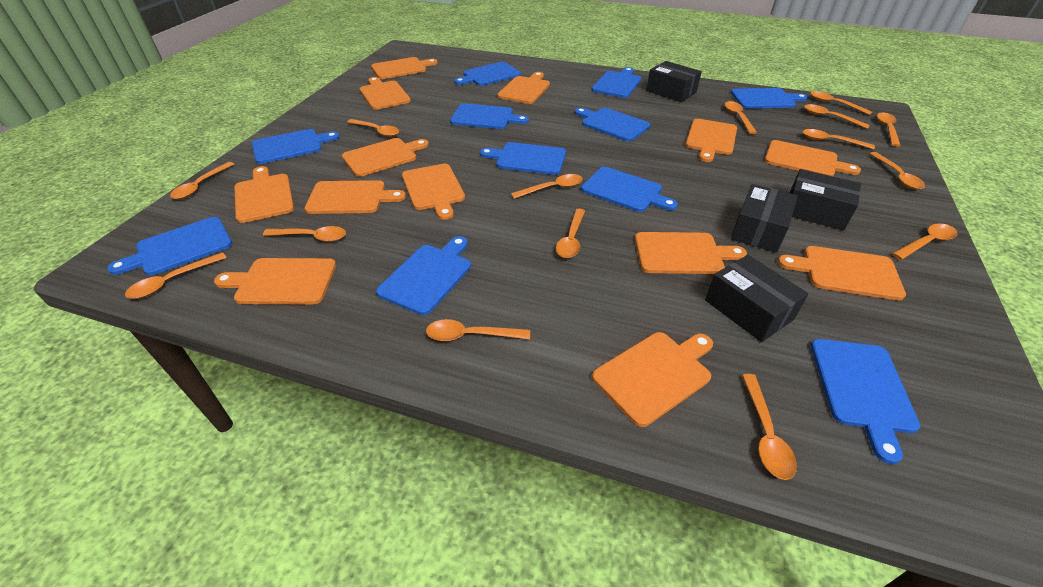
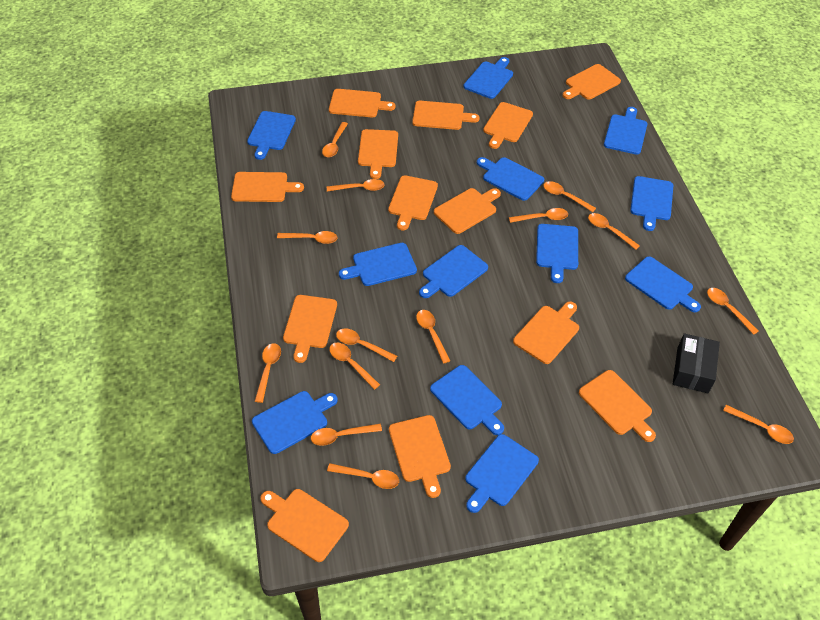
black box: 4 -> 1
blue cutting board: 11 -> 12
orange spoon: 15 -> 14

